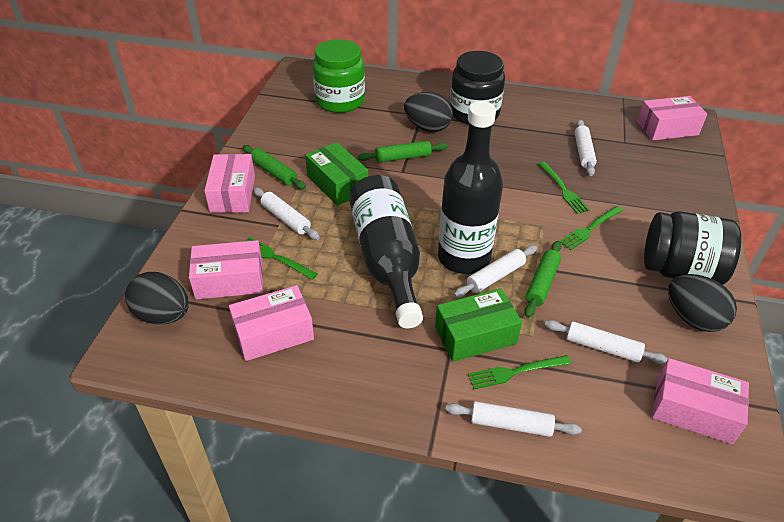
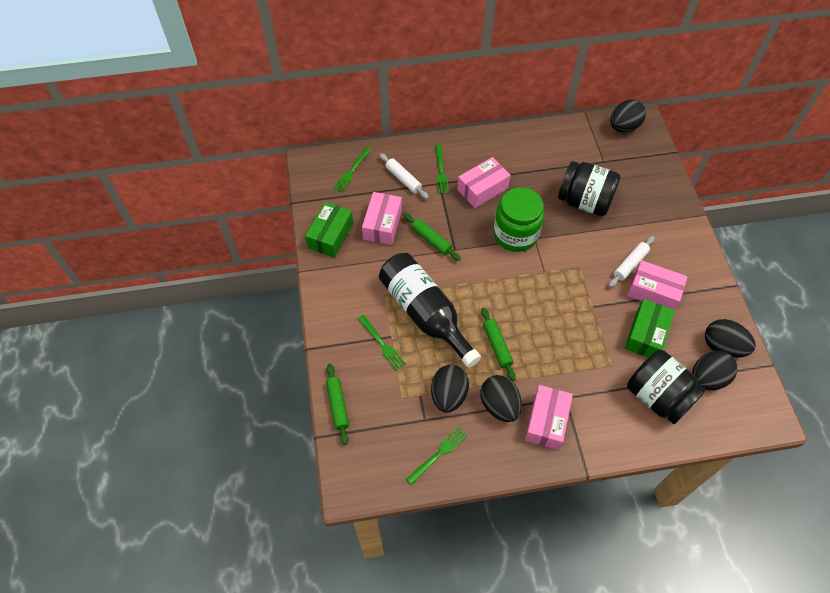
black bottle: 2 -> 1
black egg: 3 -> 5
pink box: 5 -> 4
white rolling pin: 5 -> 2

